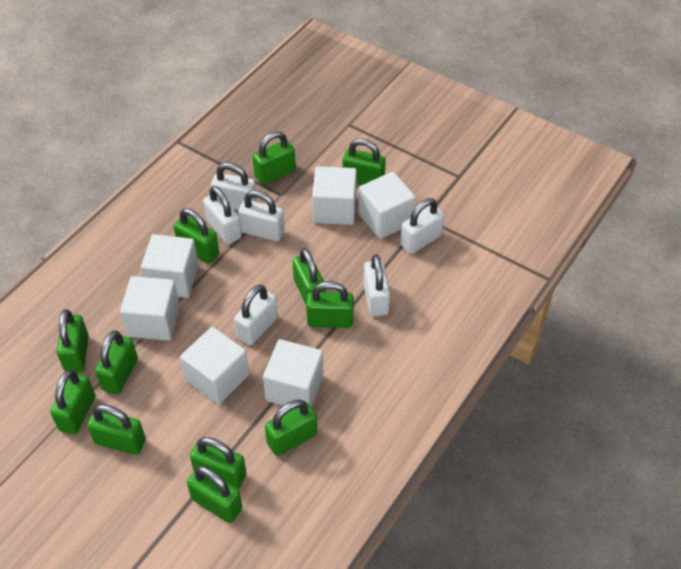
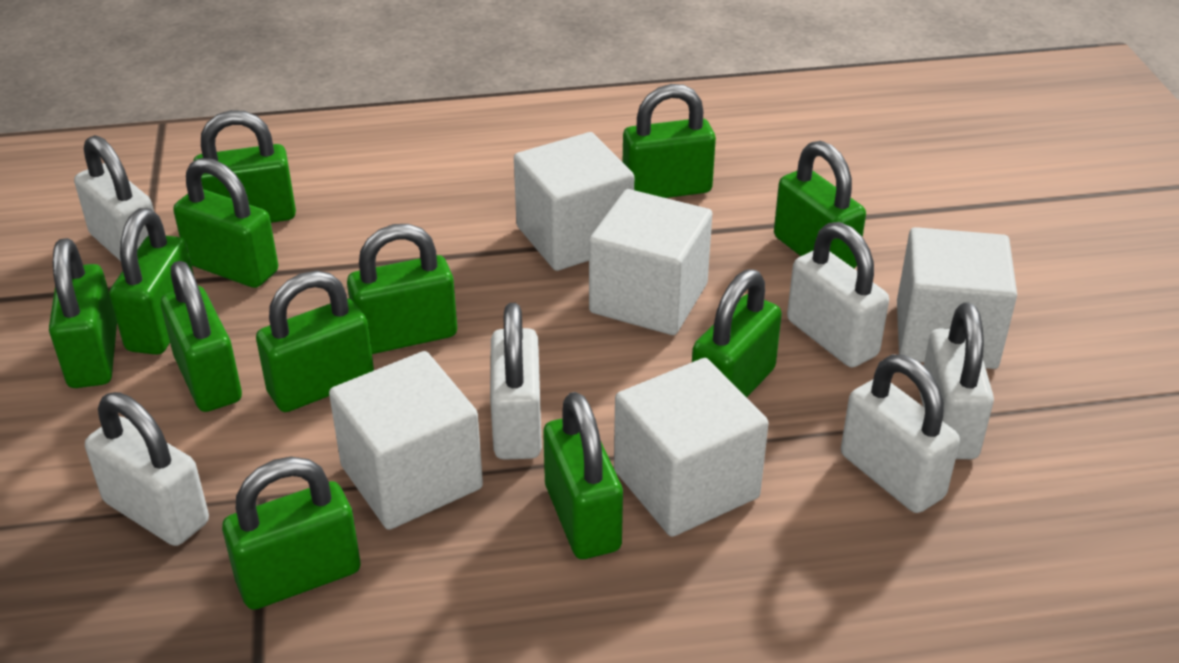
white cube: 6 -> 5

